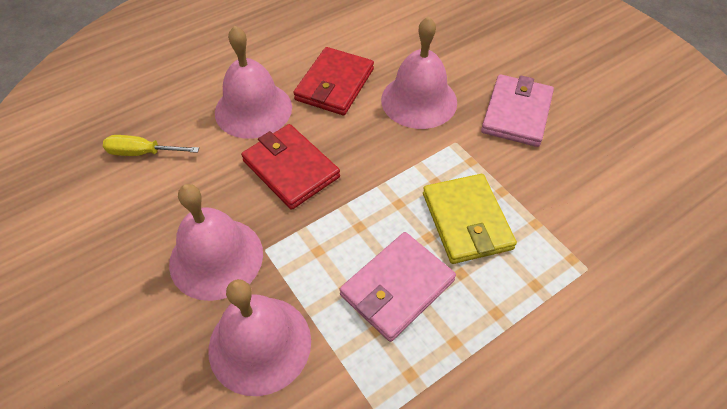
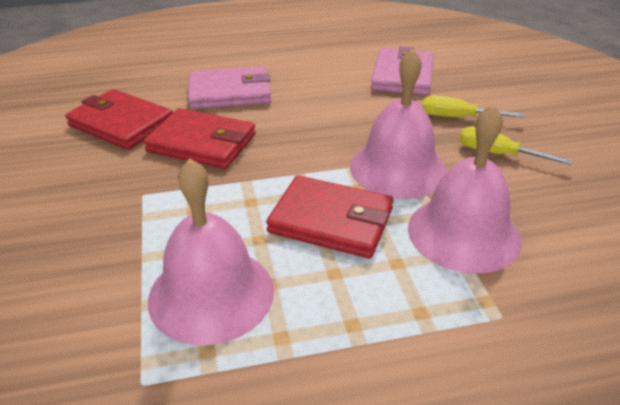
pink bell: 4 -> 3
red wallet: 2 -> 3
yellow screwdriver: 1 -> 2
yellow wallet: 1 -> 0

